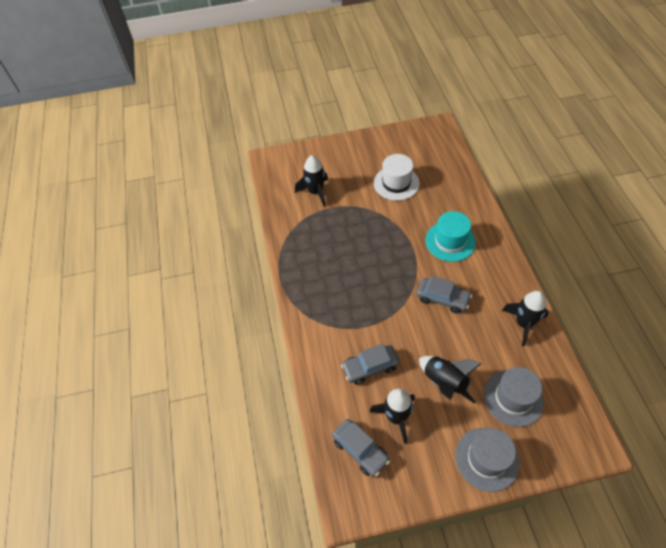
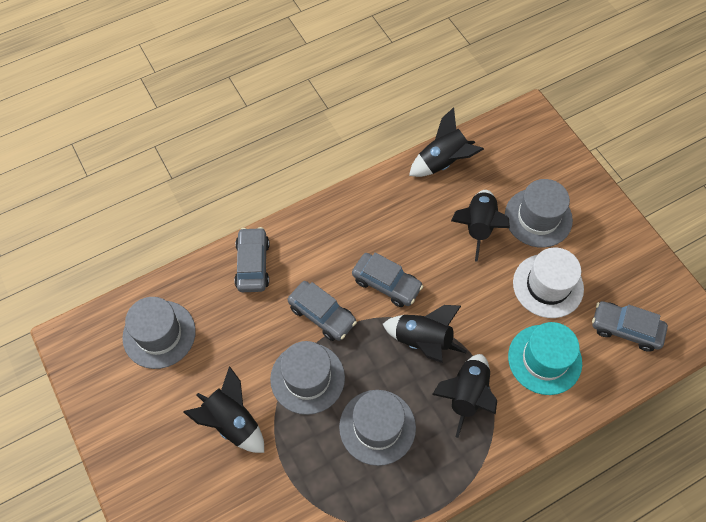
black rocket: 4 -> 5
grey car: 3 -> 4
grey hat: 2 -> 4

